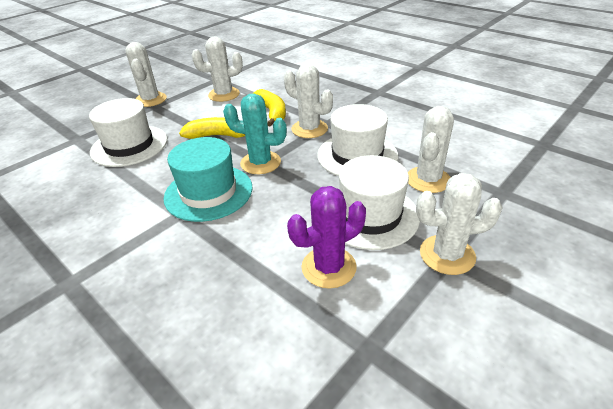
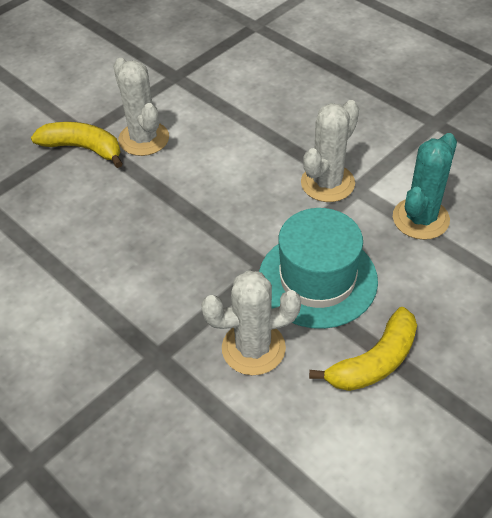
purple cactus: 1 -> 0
white cactus: 5 -> 3
white hat: 3 -> 0

